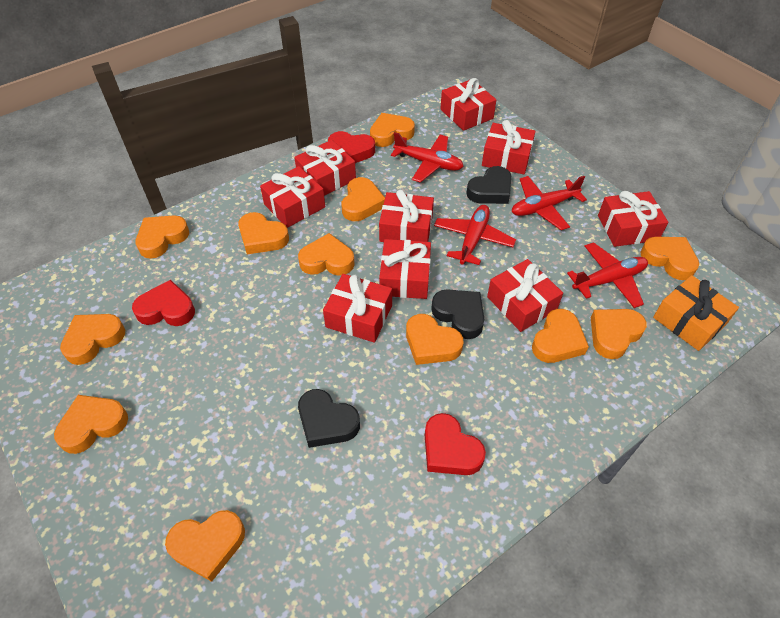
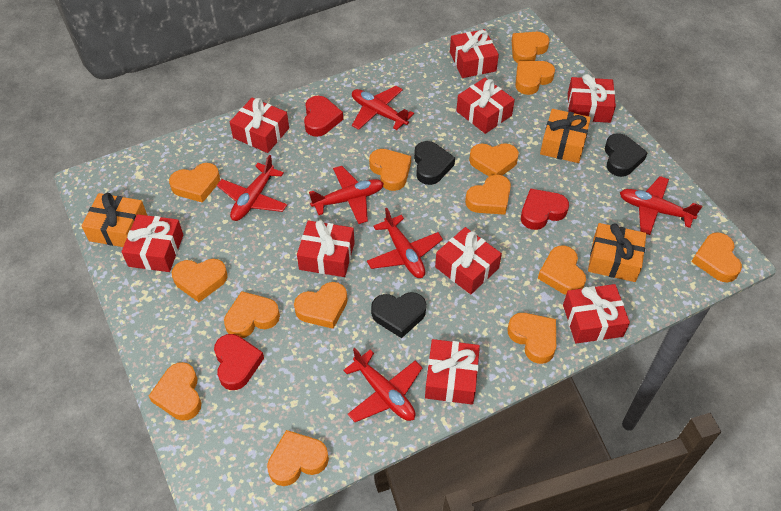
orange gift: 1 -> 3
orange heart: 12 -> 14
red plane: 4 -> 6

